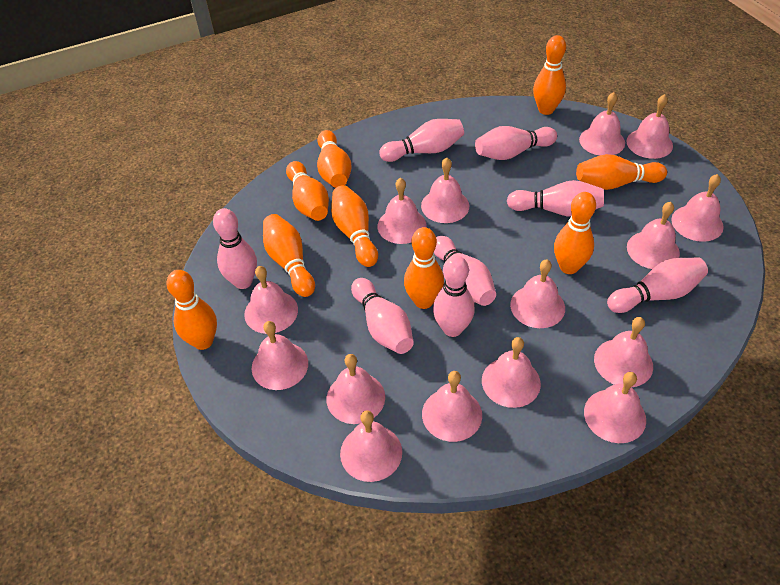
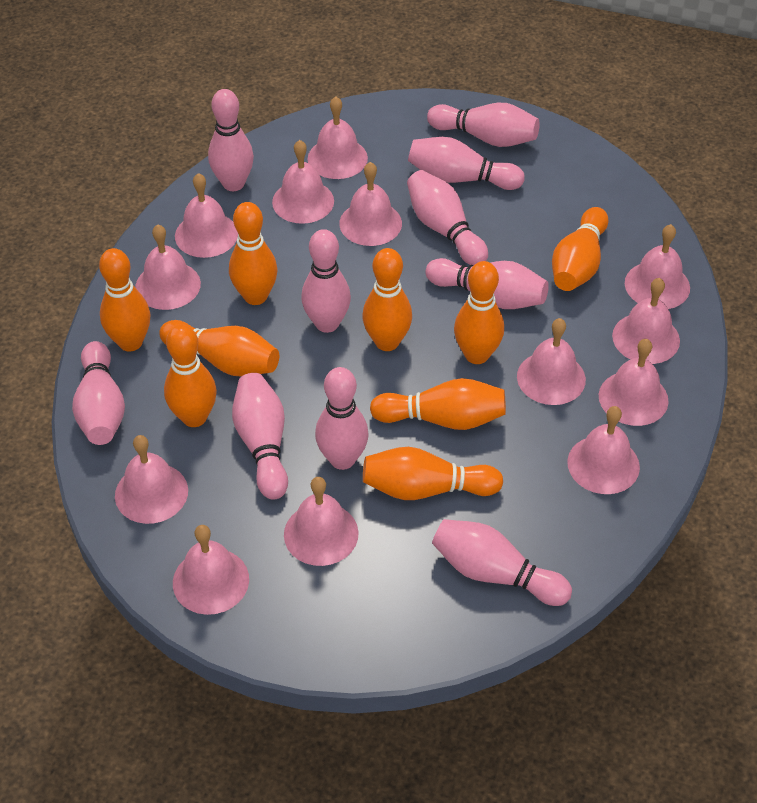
pink bell: 15 -> 13
pink bowling pin: 8 -> 10

